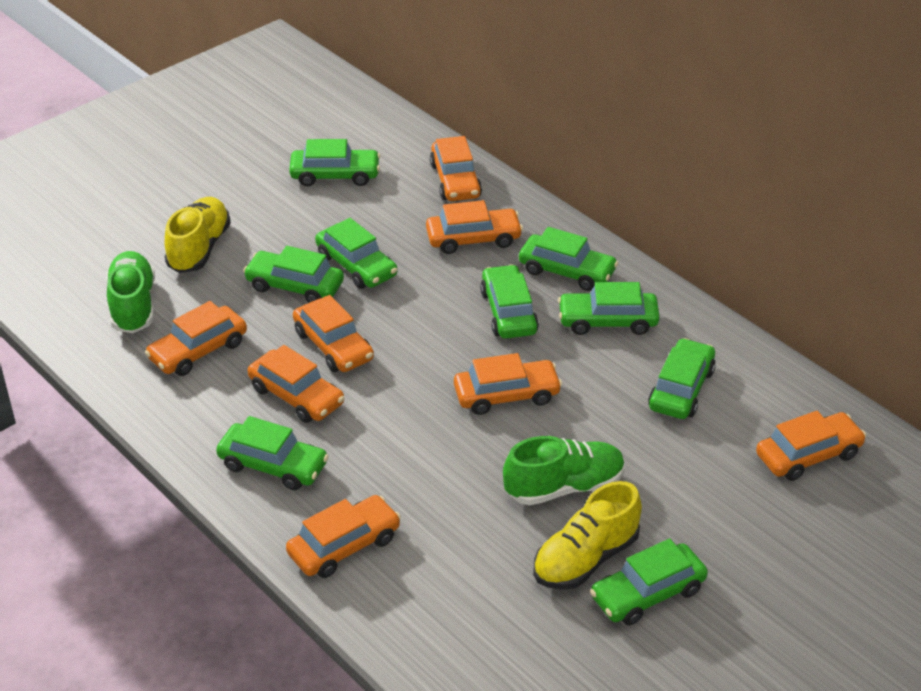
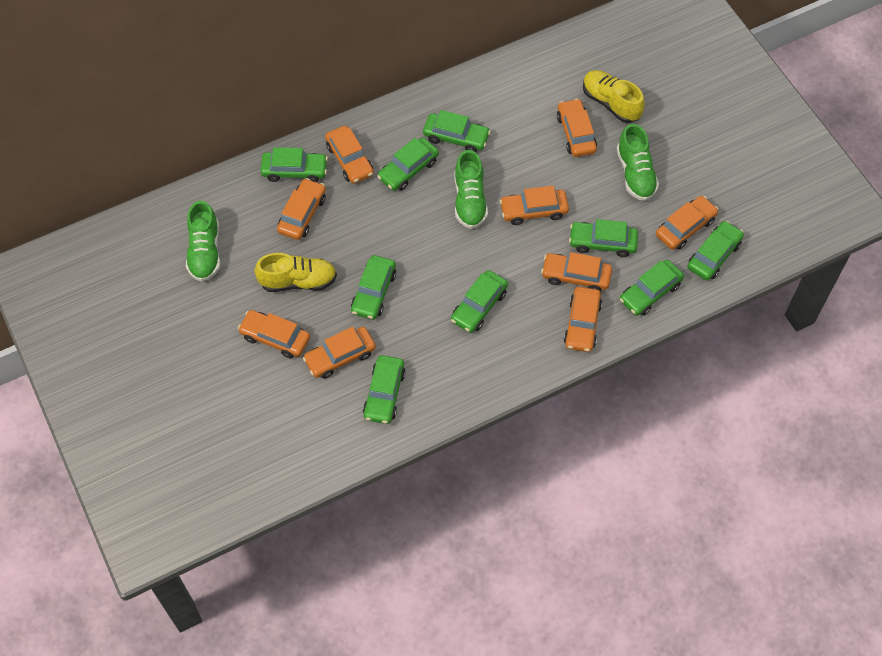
green shoe: 2 -> 3
orange car: 8 -> 9

